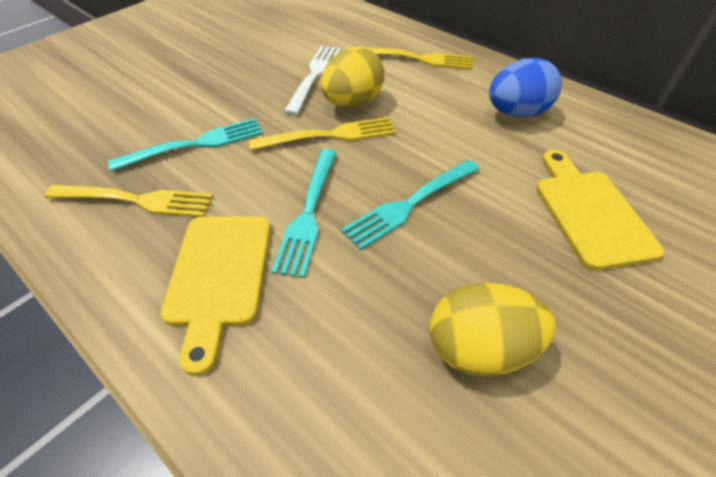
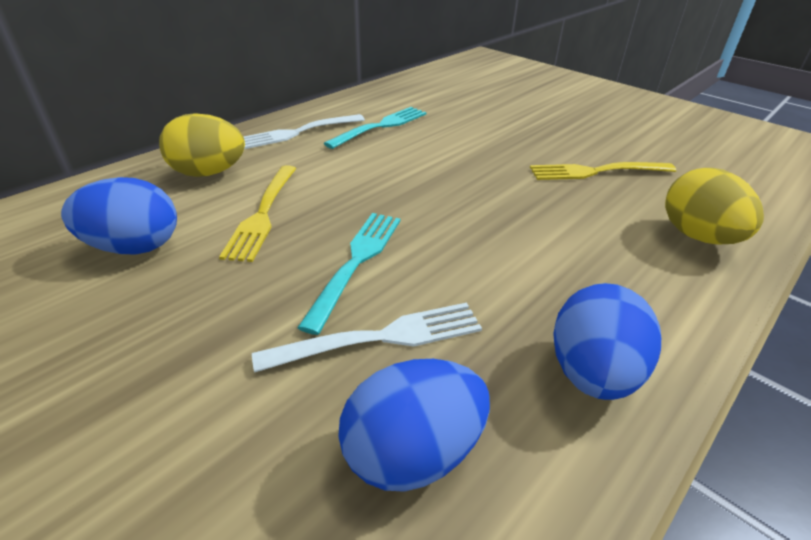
blue egg: 1 -> 3
turquoise fork: 3 -> 2
white fork: 1 -> 2
yellow cutting board: 2 -> 0
yellow fork: 3 -> 2

